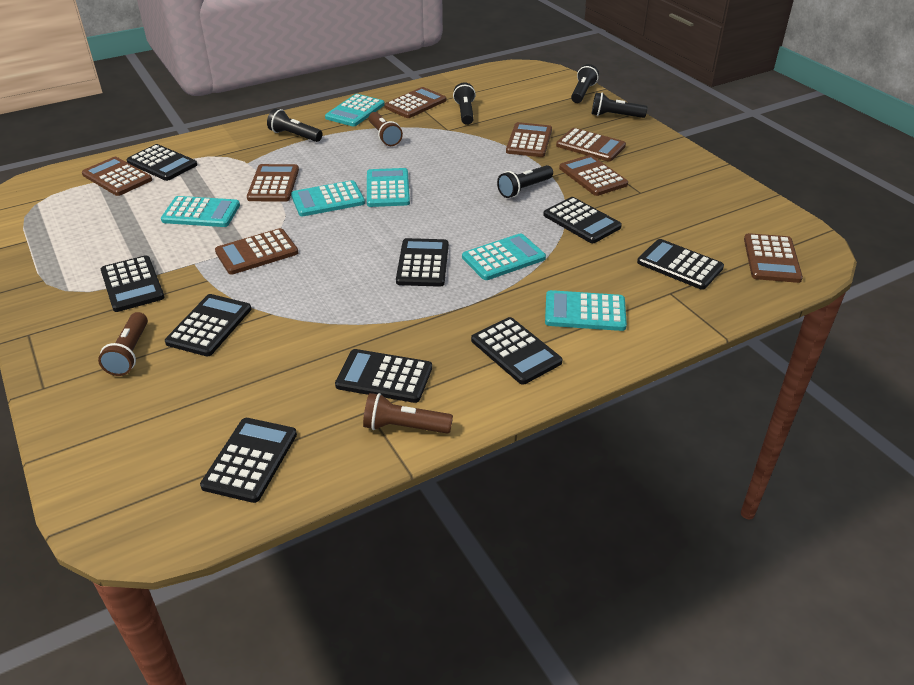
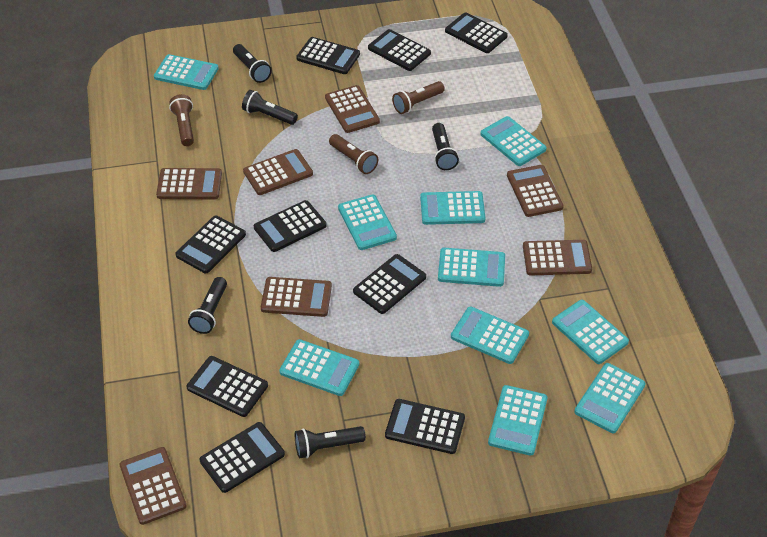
brown calculator: 8 -> 7
turquoise calculator: 6 -> 10

